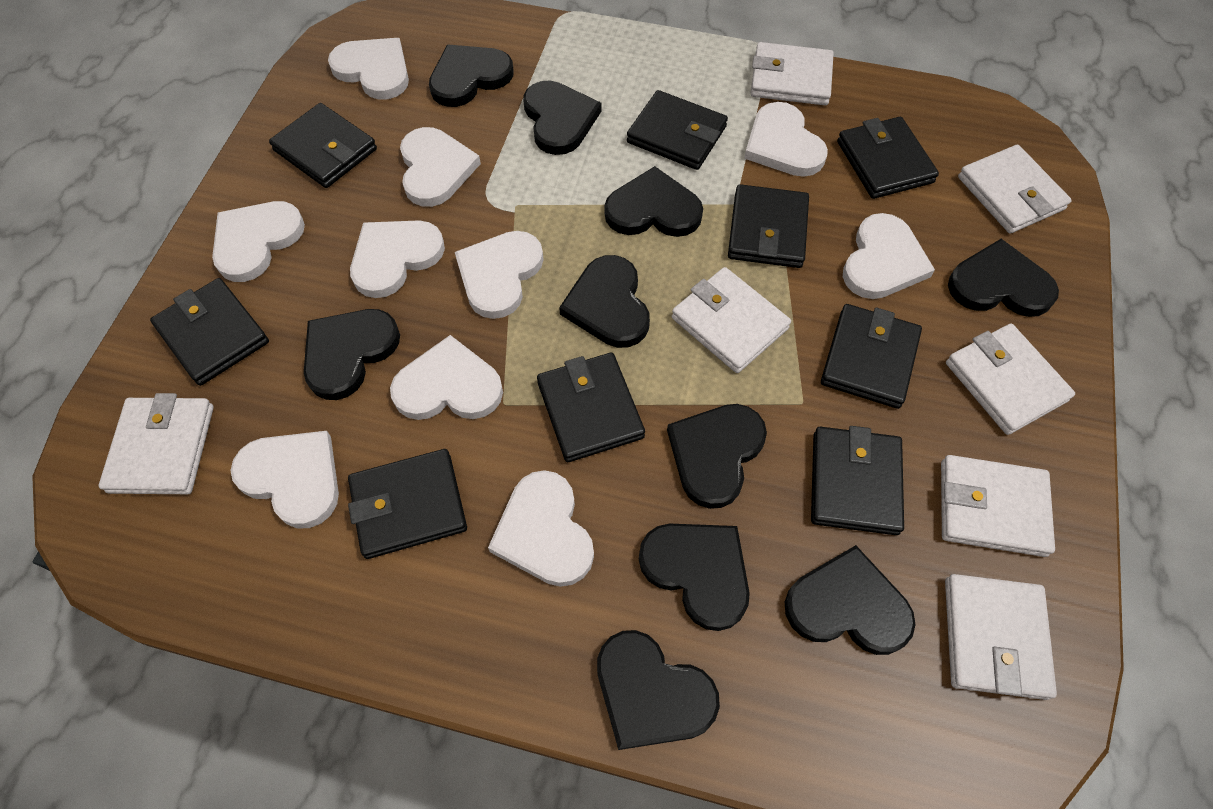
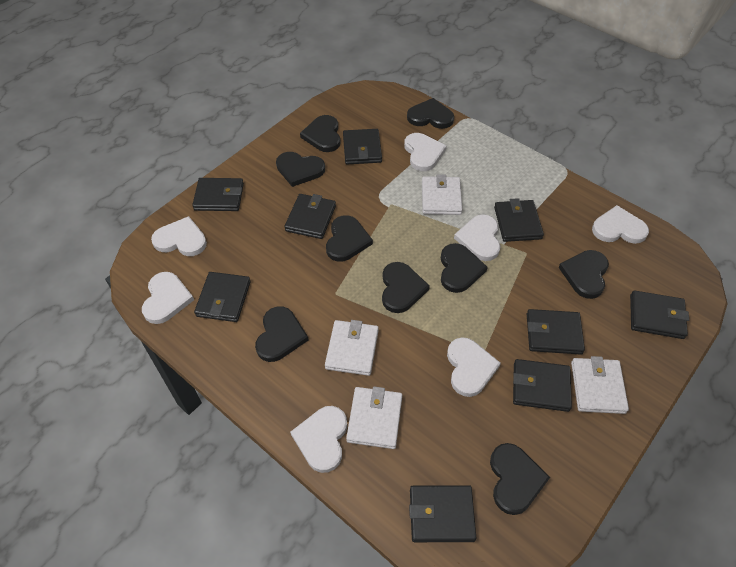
black heart: 10 -> 9
white heart: 10 -> 7
white wallet: 7 -> 4

